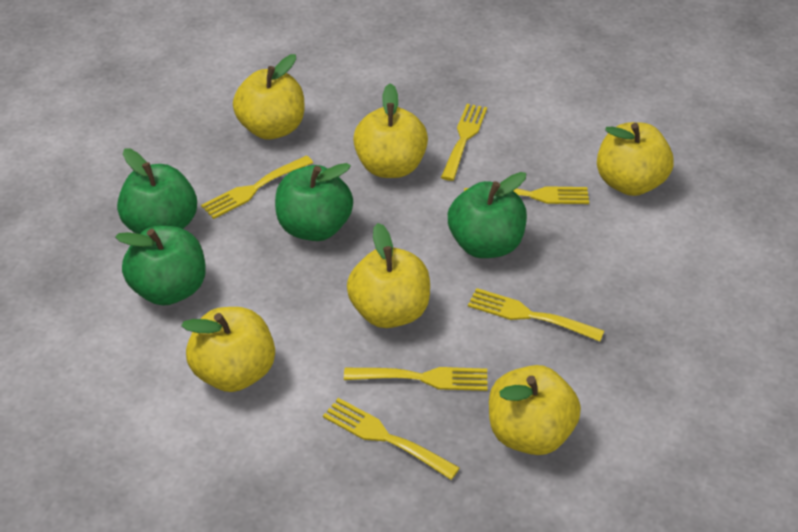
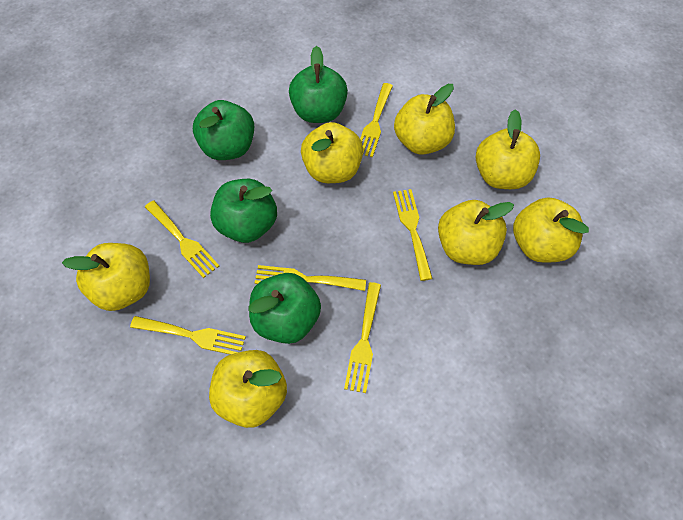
yellow apple: 6 -> 7

